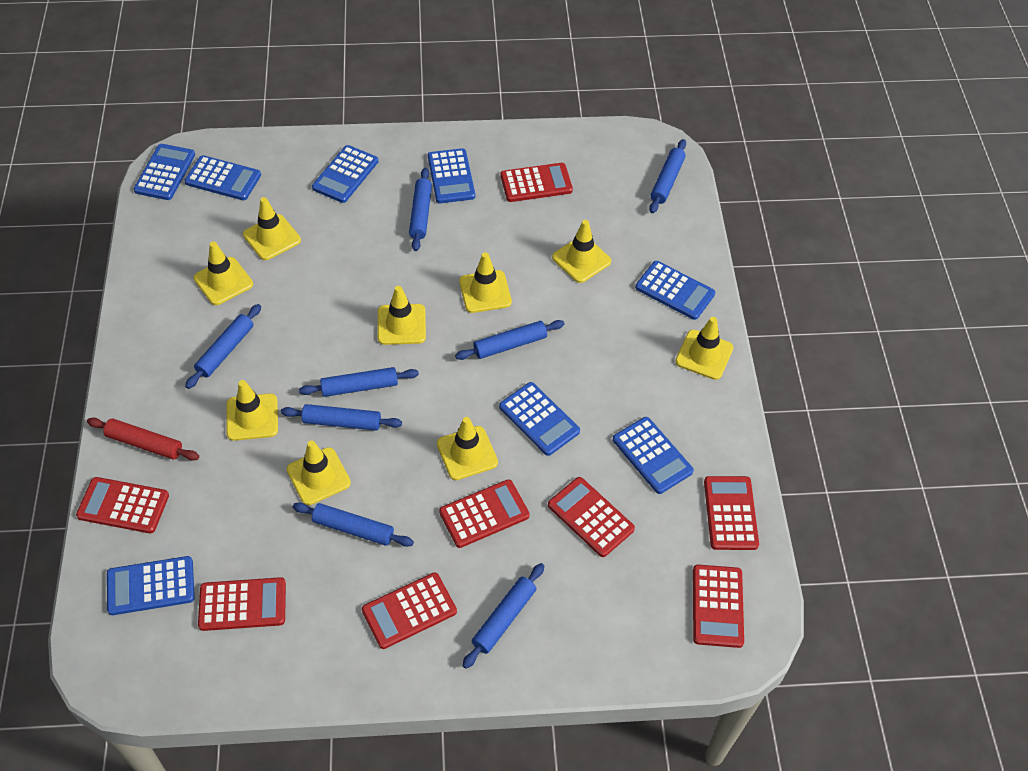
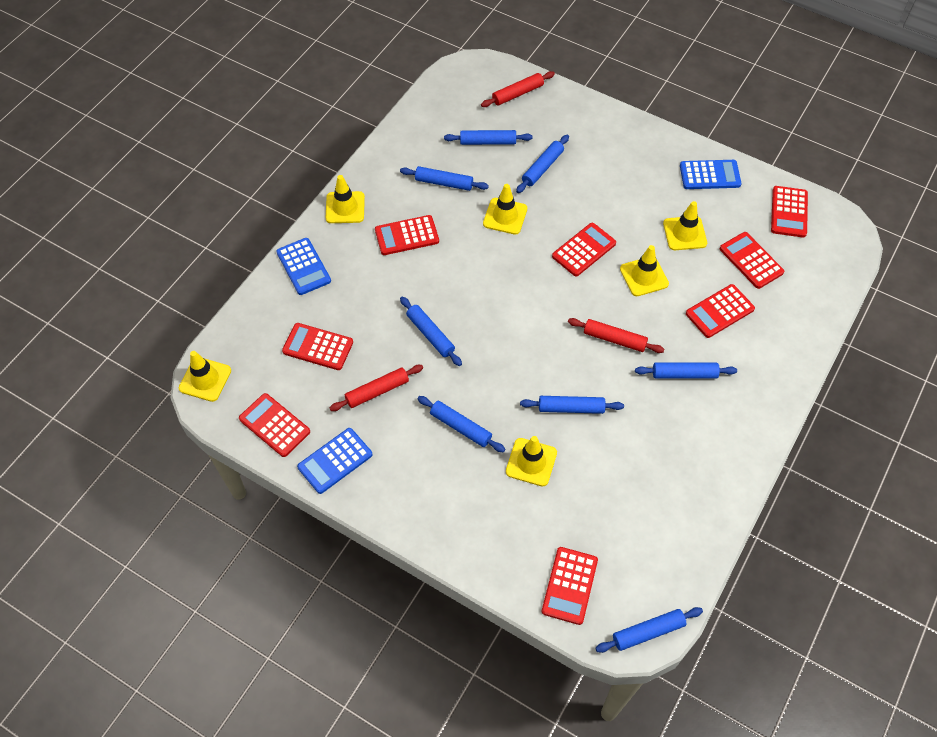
blue calculator: 8 -> 3
red rolling pin: 1 -> 3
yellow traffic cone: 9 -> 6

